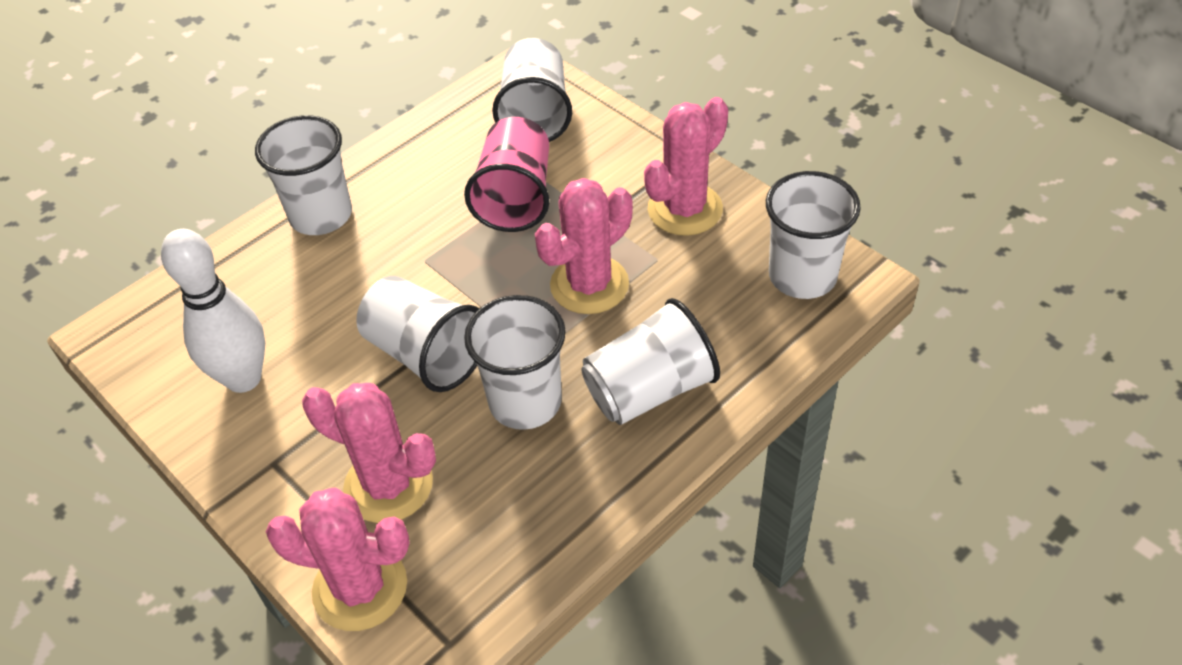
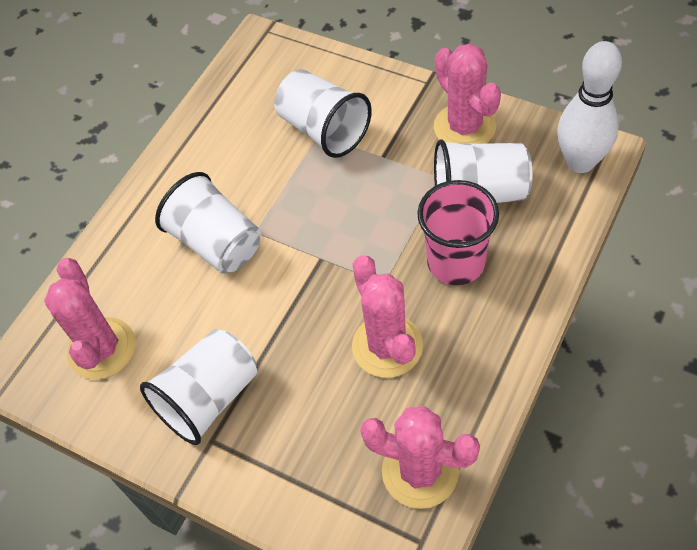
white cup: 6 -> 4

